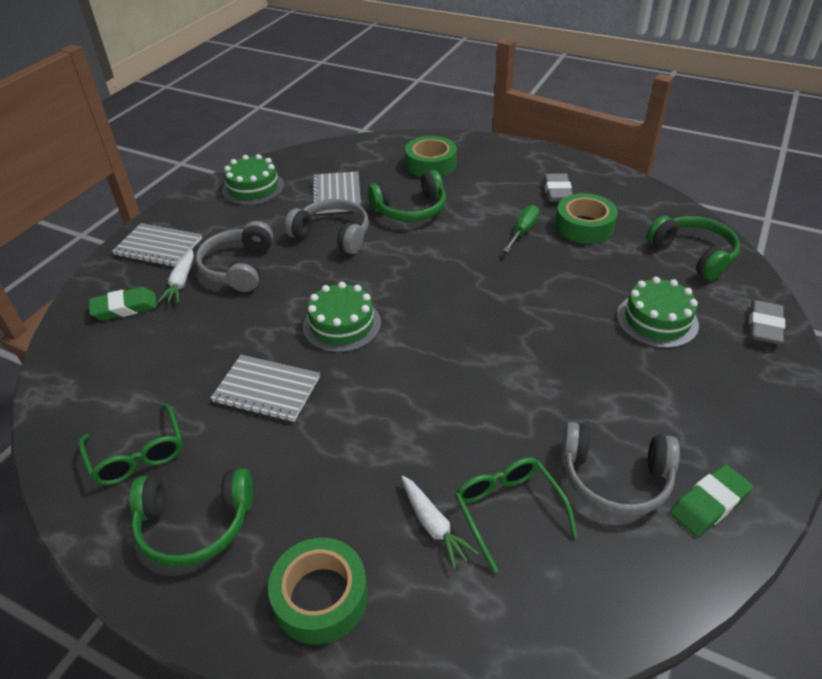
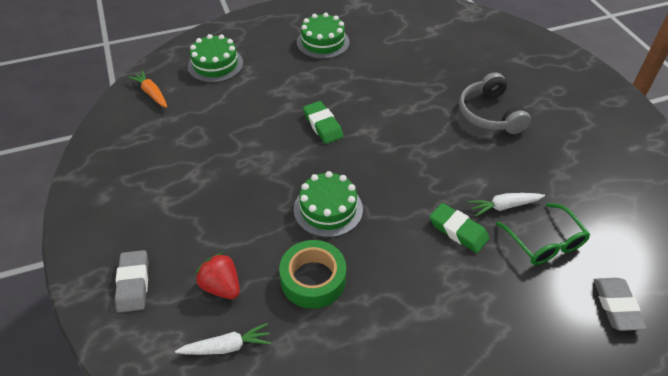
green glasses: 2 -> 1
green headphones: 3 -> 0
green screwdriver: 1 -> 0
green tape: 3 -> 1
grey headphones: 3 -> 1
grey notebook: 3 -> 0
orange carrot: 0 -> 1
red strawberry: 0 -> 1

